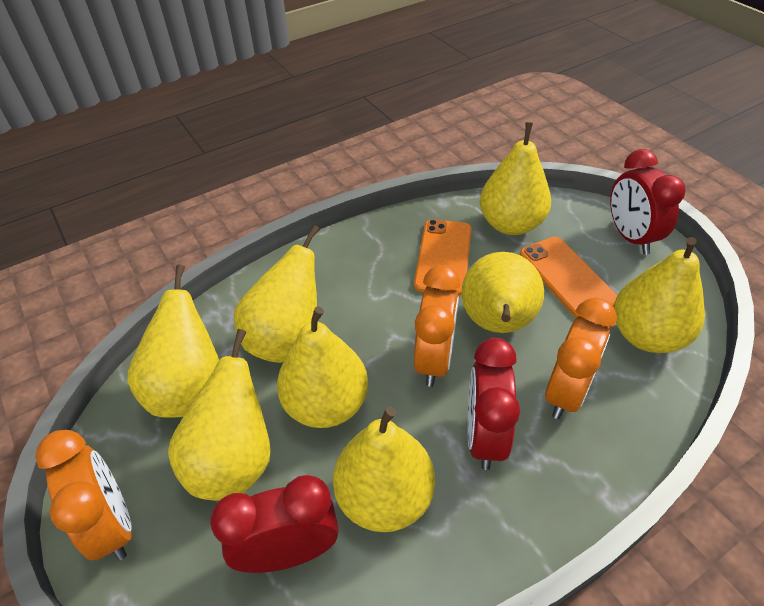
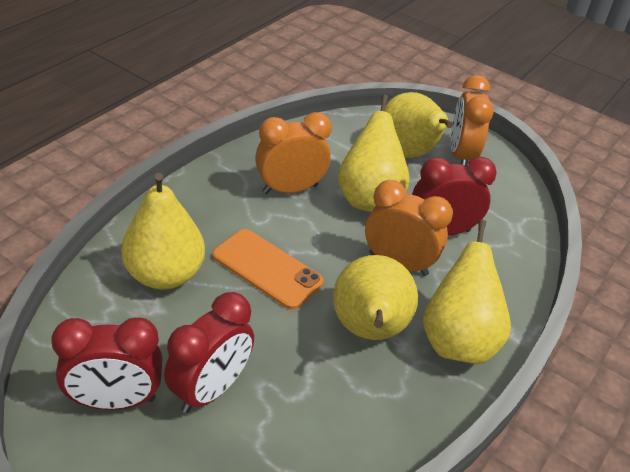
orange phone: 2 -> 1
yellow pear: 8 -> 5

